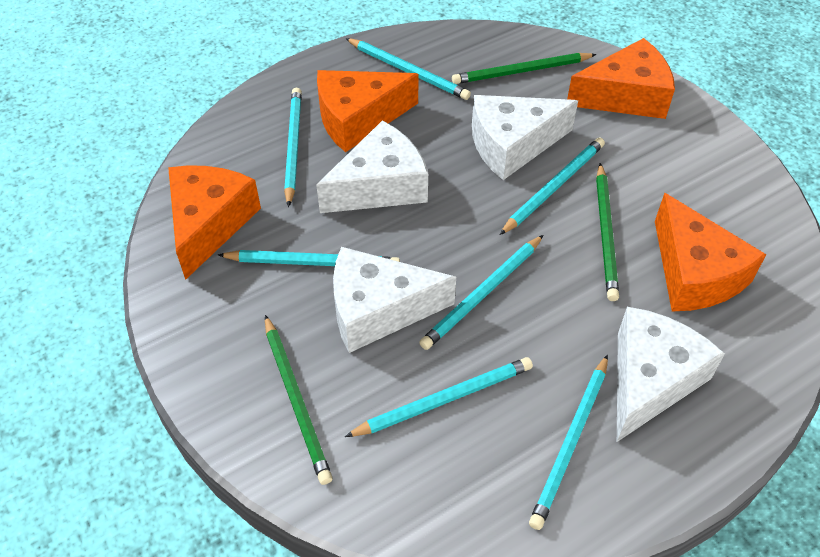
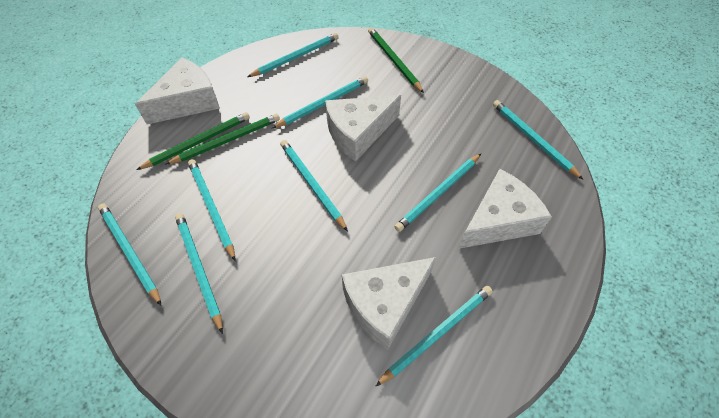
orange cheese: 4 -> 0
turquoise pencil: 7 -> 9

